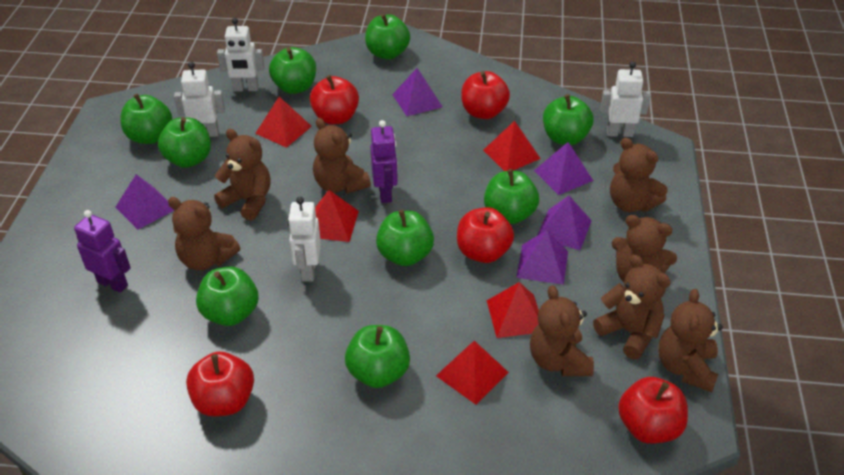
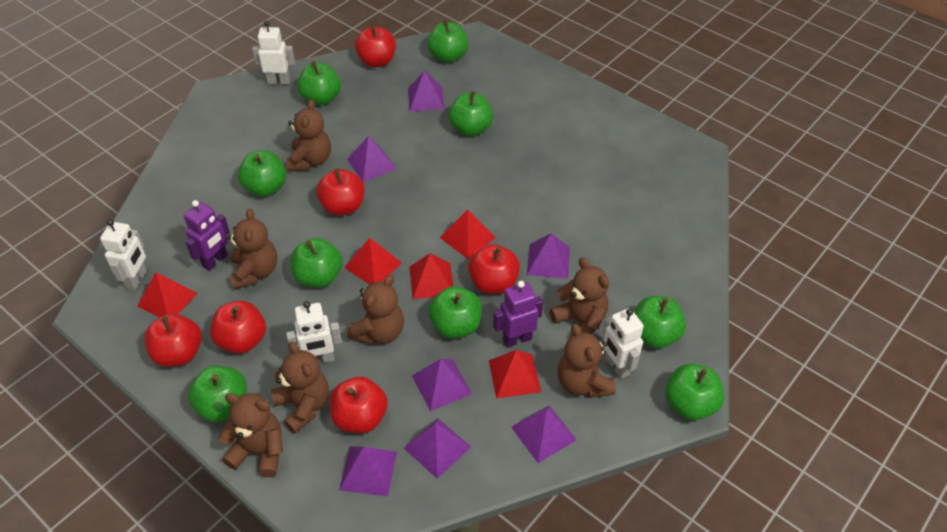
brown teddy bear: 8 -> 7
purple pyramid: 5 -> 7
red apple: 5 -> 6

